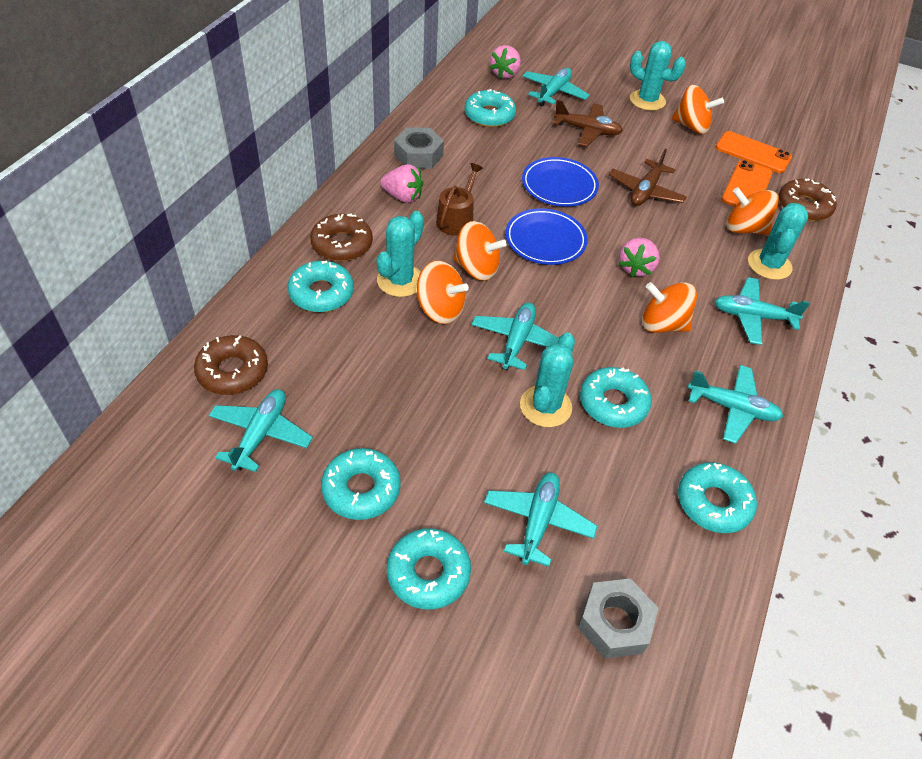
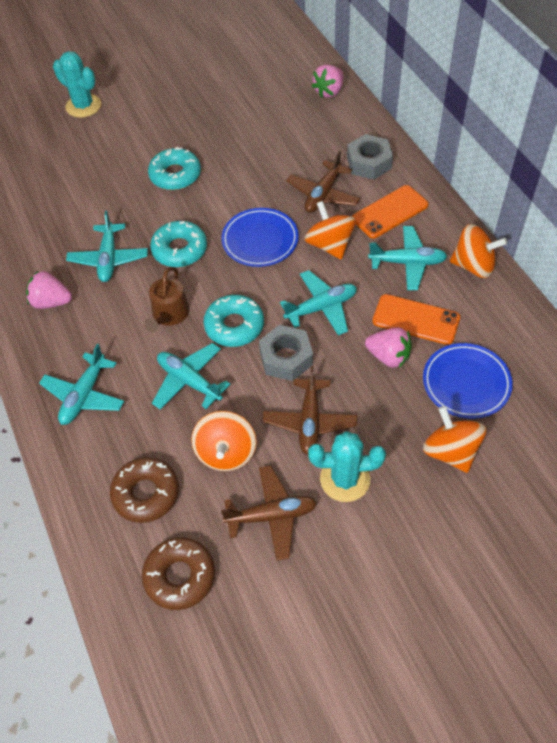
brown donut: 3 -> 2
brown plane: 2 -> 3
orange spinning top: 5 -> 4
turquoise cactus: 4 -> 2
turquoise donut: 6 -> 3
turquoise plane: 6 -> 5

